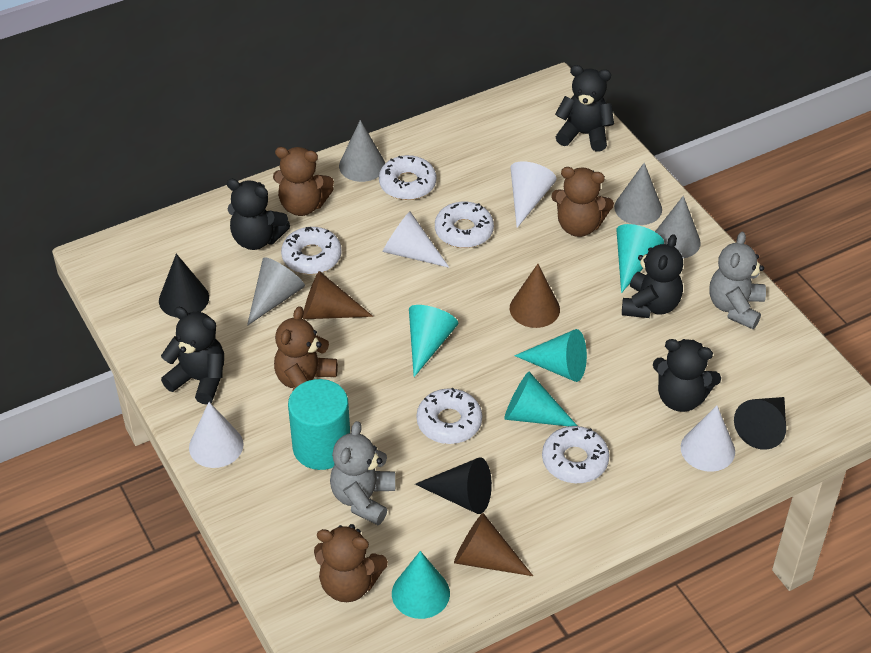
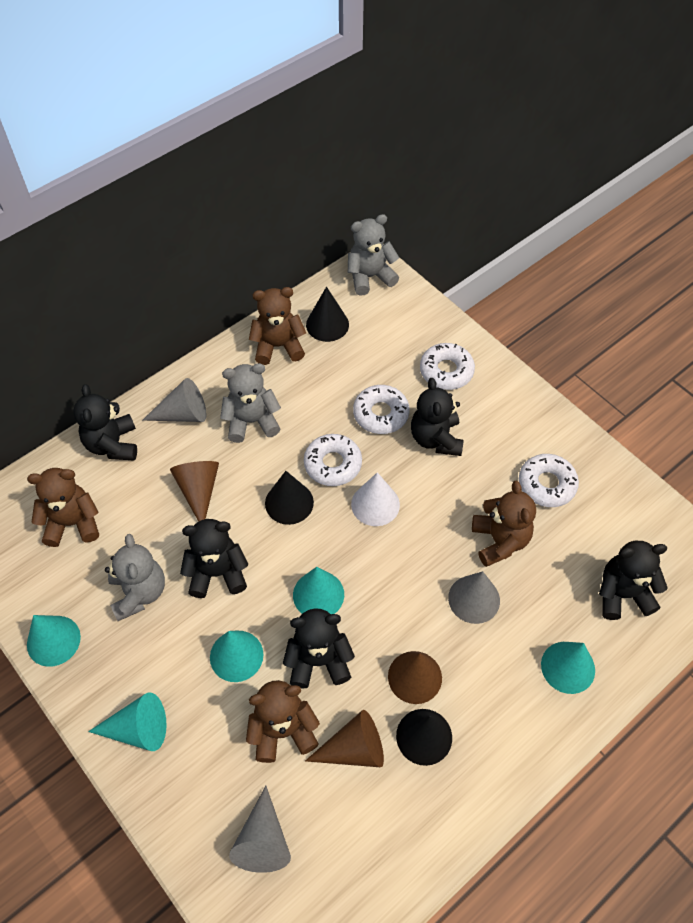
grey cone: 4 -> 3
grey teddy bear: 2 -> 3
turquoise cylinder: 1 -> 0
white cone: 4 -> 1
white donut: 5 -> 4

